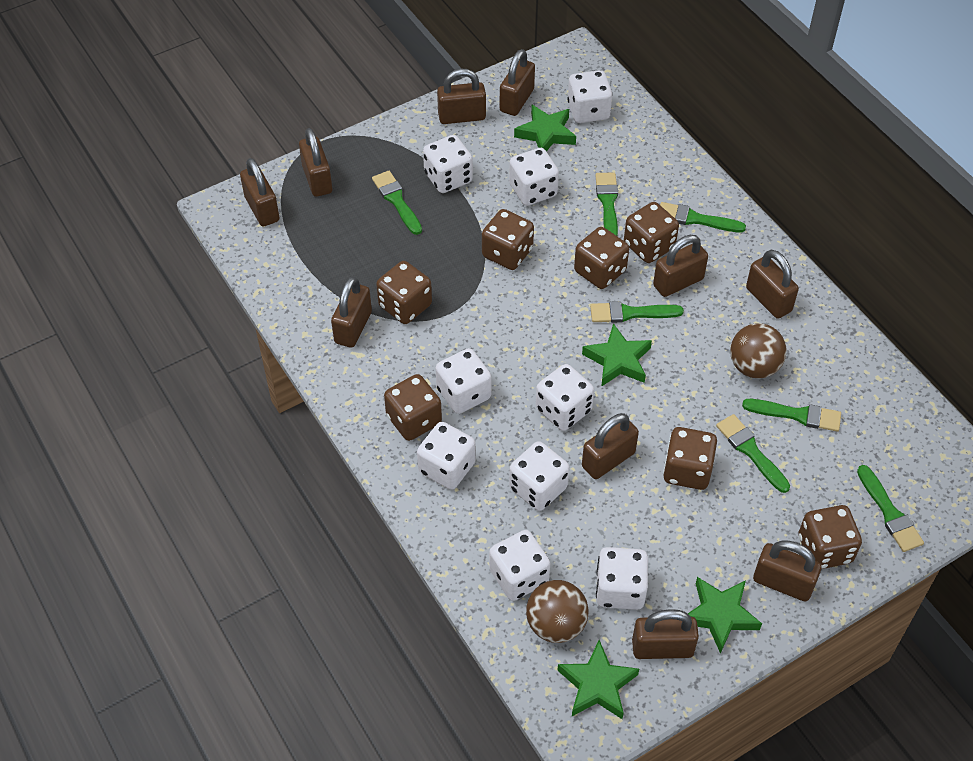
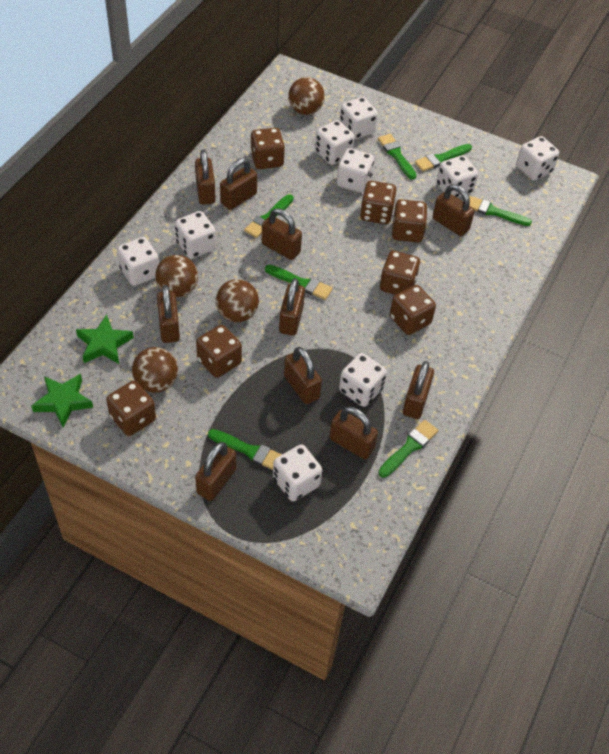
brown ball: 2 -> 4
green star: 4 -> 2

